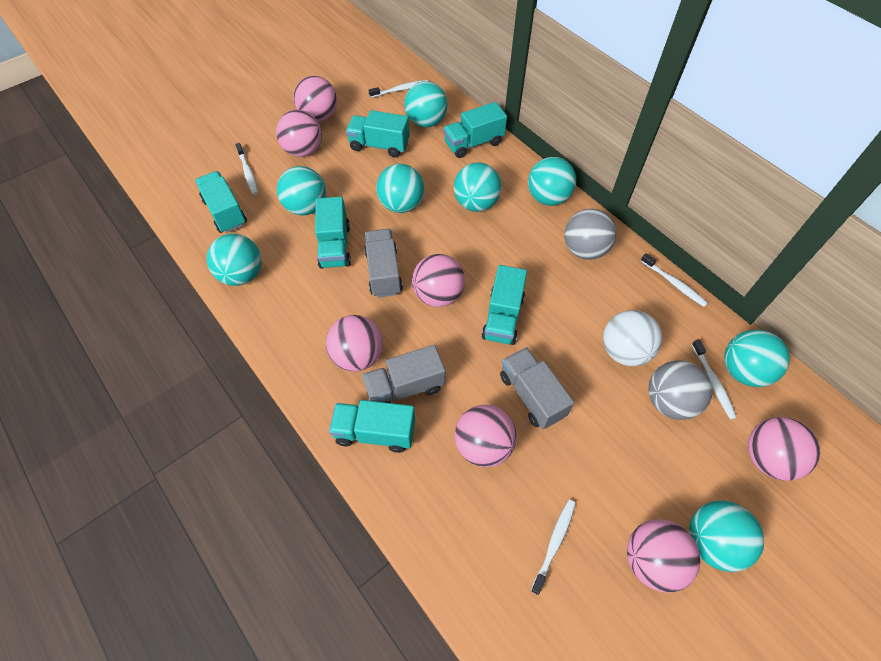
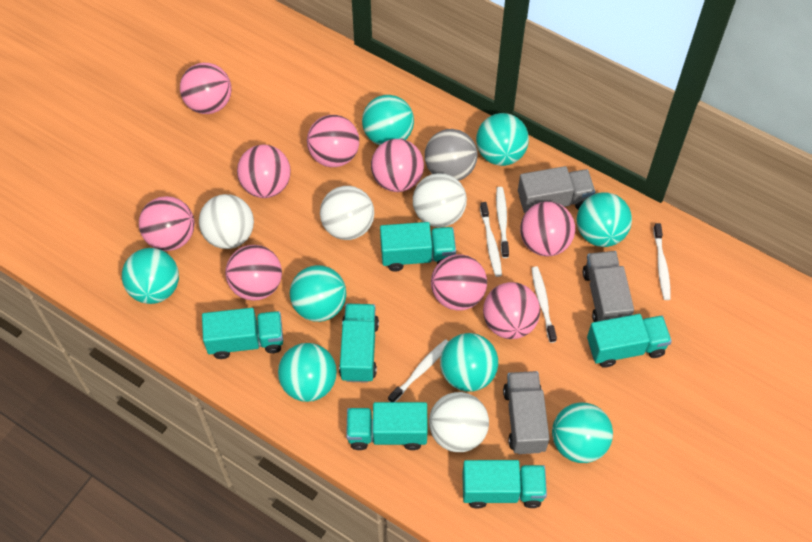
grey ball: 2 -> 1
pink ball: 7 -> 9
white ball: 1 -> 4

